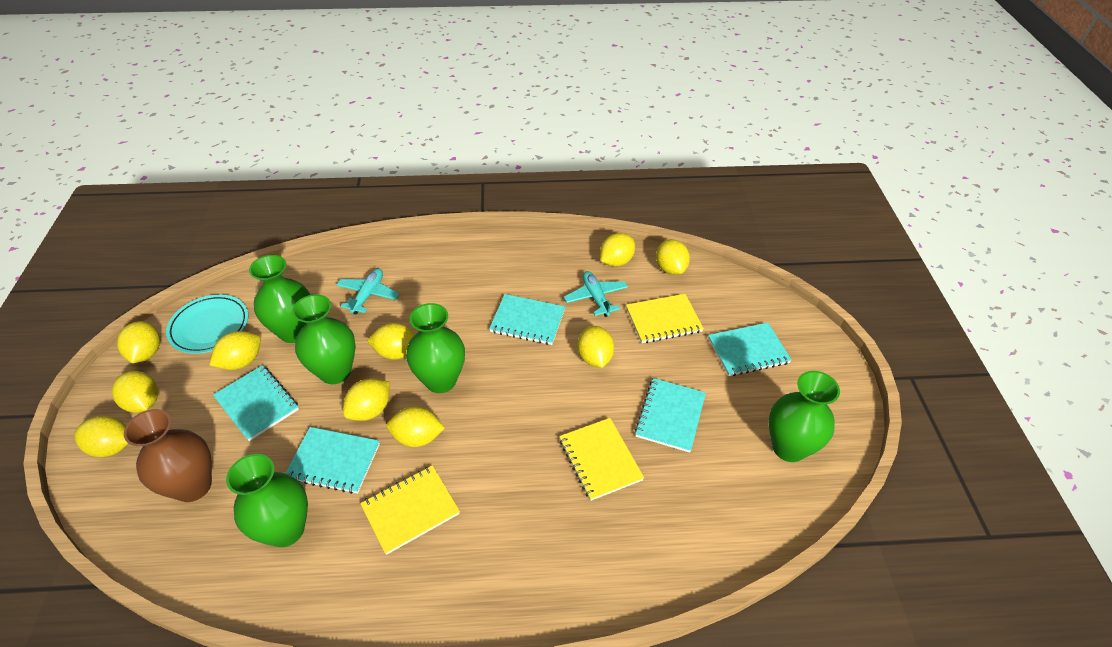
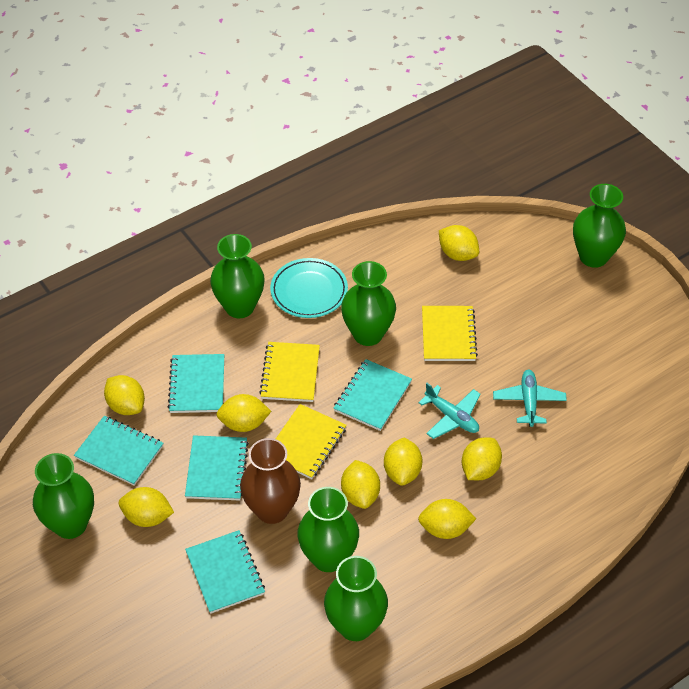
green vase: 5 -> 6
yellow lemon: 10 -> 8

